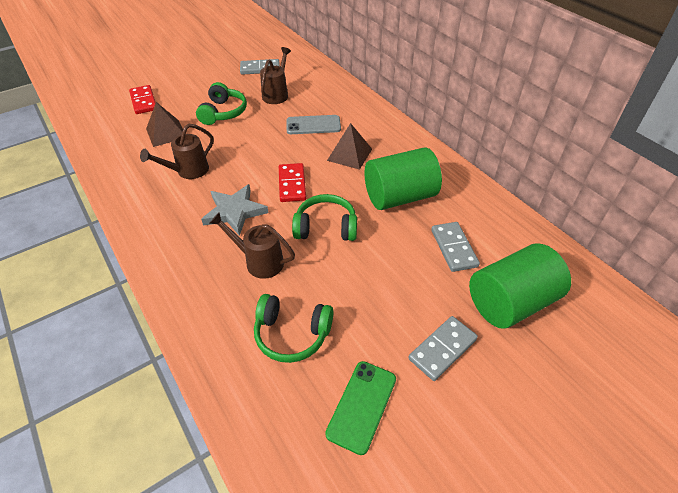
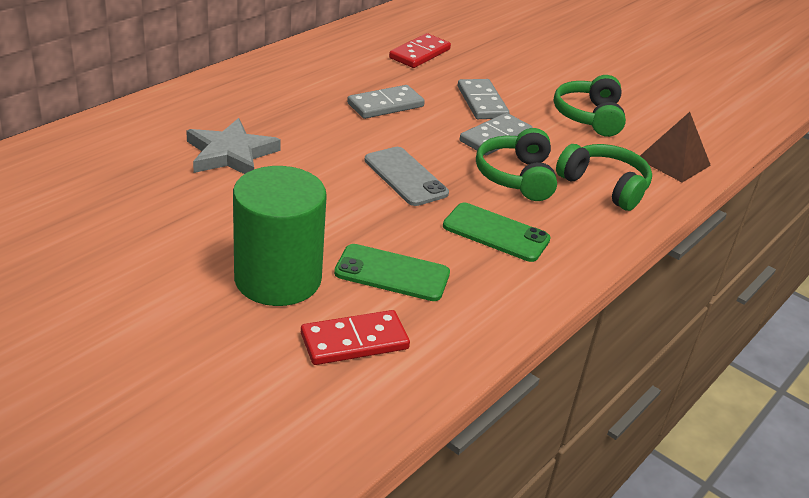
brown pyramid: 2 -> 1
brown watering can: 3 -> 0
green cylinder: 2 -> 1
green phone: 1 -> 2

